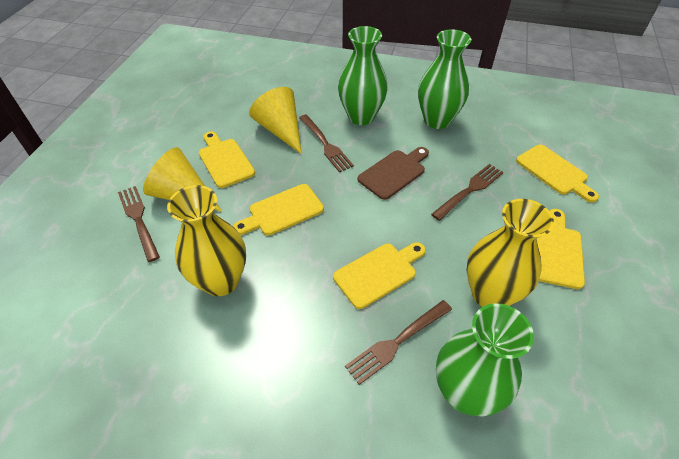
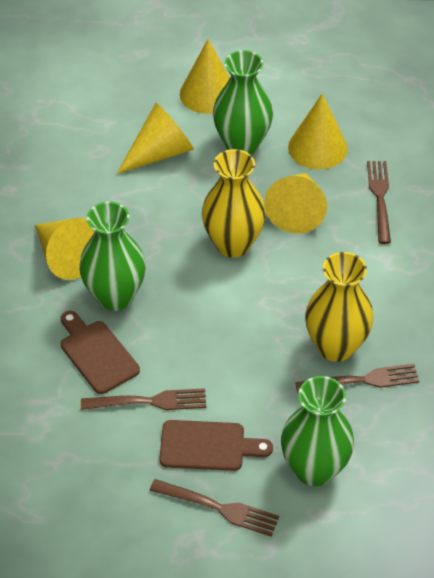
brown cutting board: 1 -> 2
yellow cone: 2 -> 5
yellow cutting board: 5 -> 0

